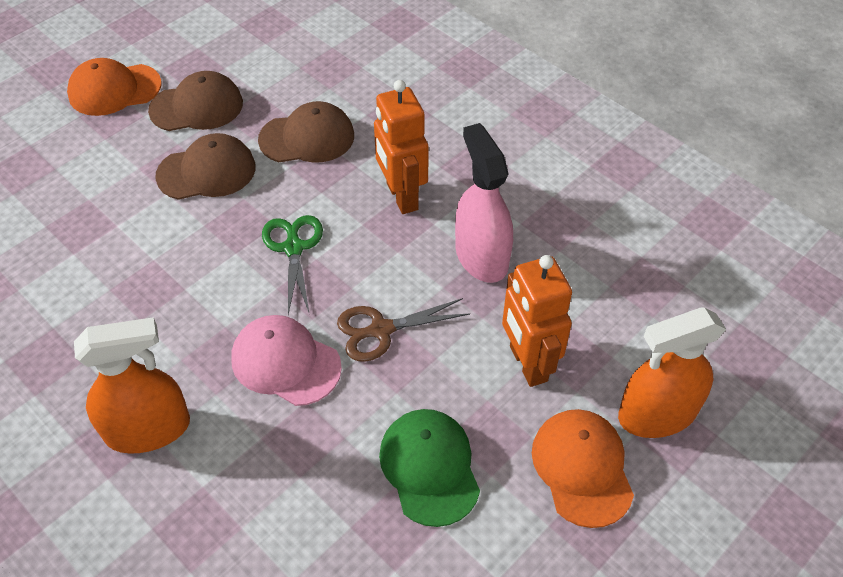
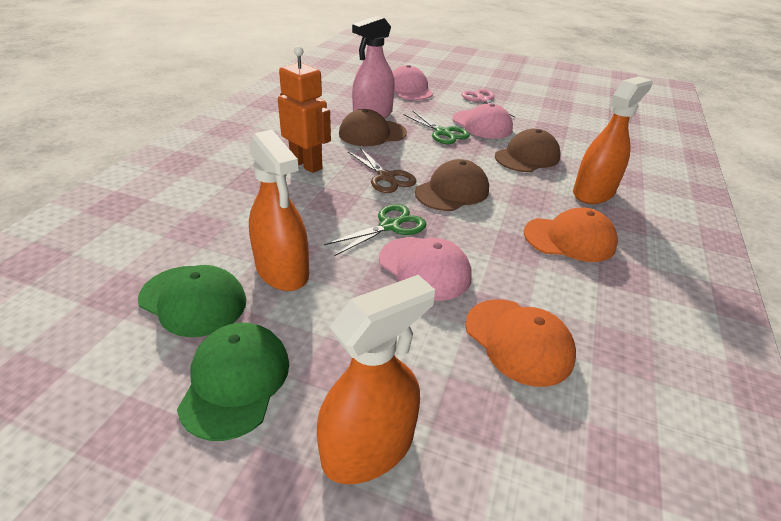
green cap: 1 -> 2
green scissors: 1 -> 2
orange robot: 2 -> 1
orange spray bottle: 2 -> 3
pink cap: 1 -> 3
pink scissors: 0 -> 1

